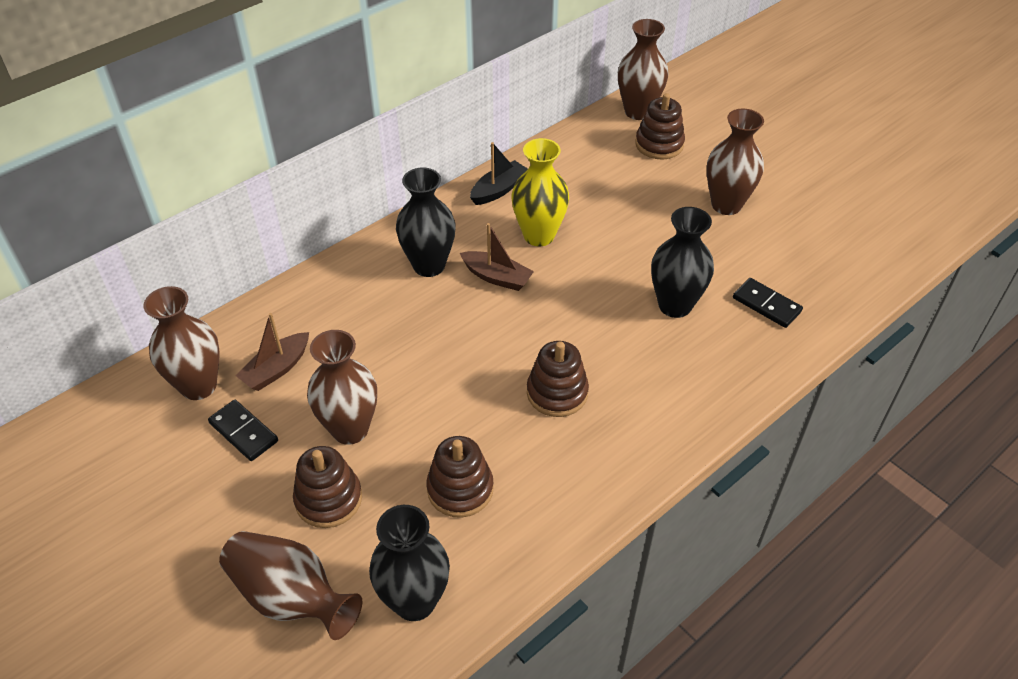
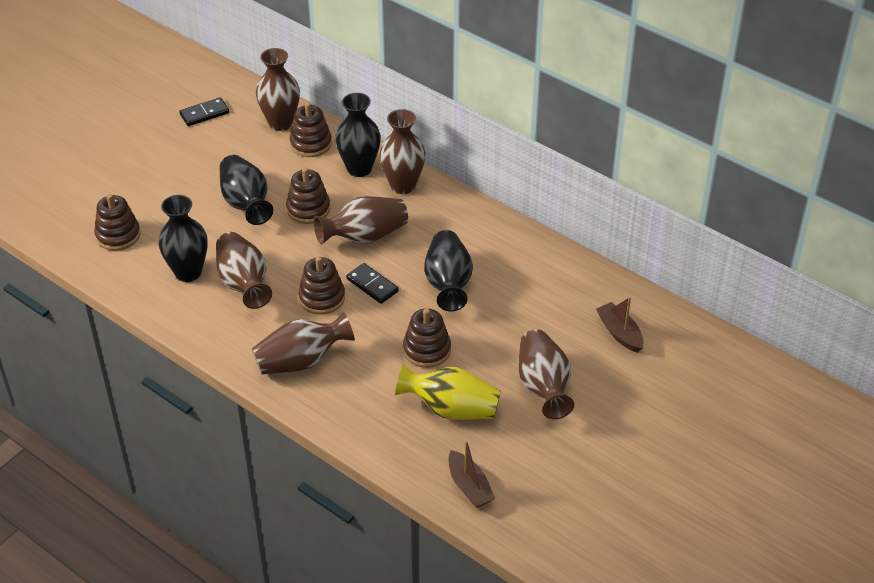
black boat: 1 -> 0
black vase: 3 -> 4
brown stacking toy: 4 -> 5
brown vase: 5 -> 6

